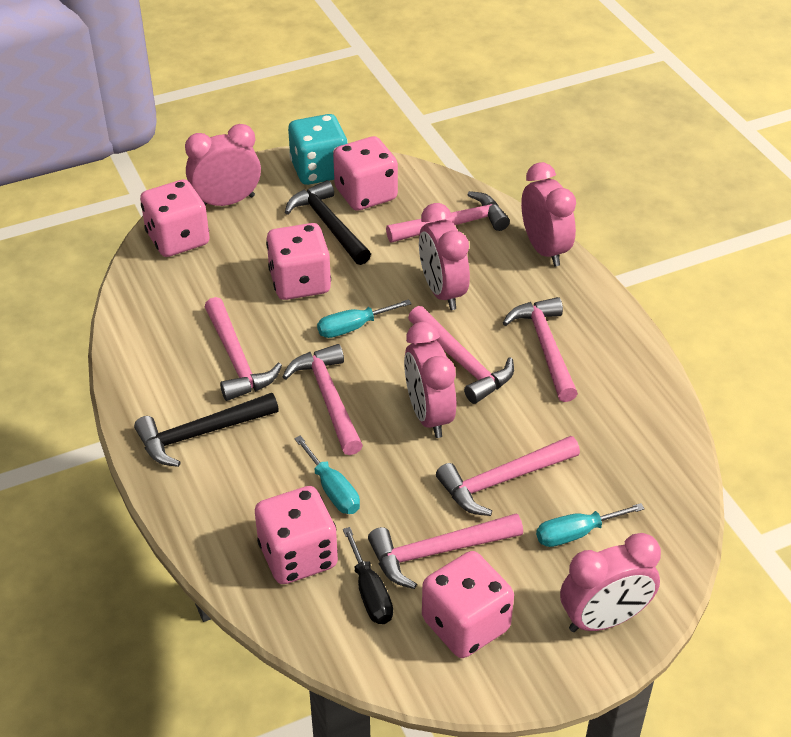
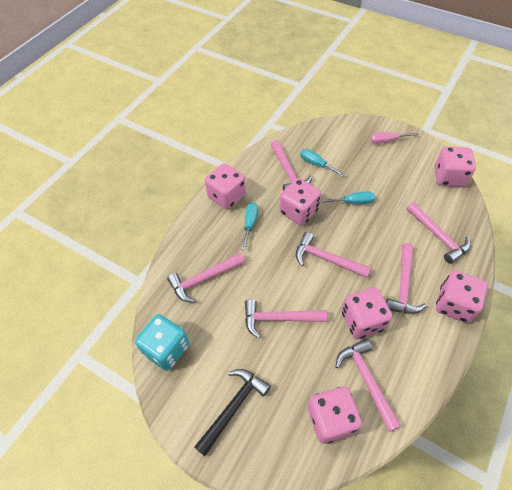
black hammer: 2 -> 1
black screwdriver: 1 -> 0
pink clock: 5 -> 0
pink dice: 5 -> 6
pink screwdriver: 0 -> 1

